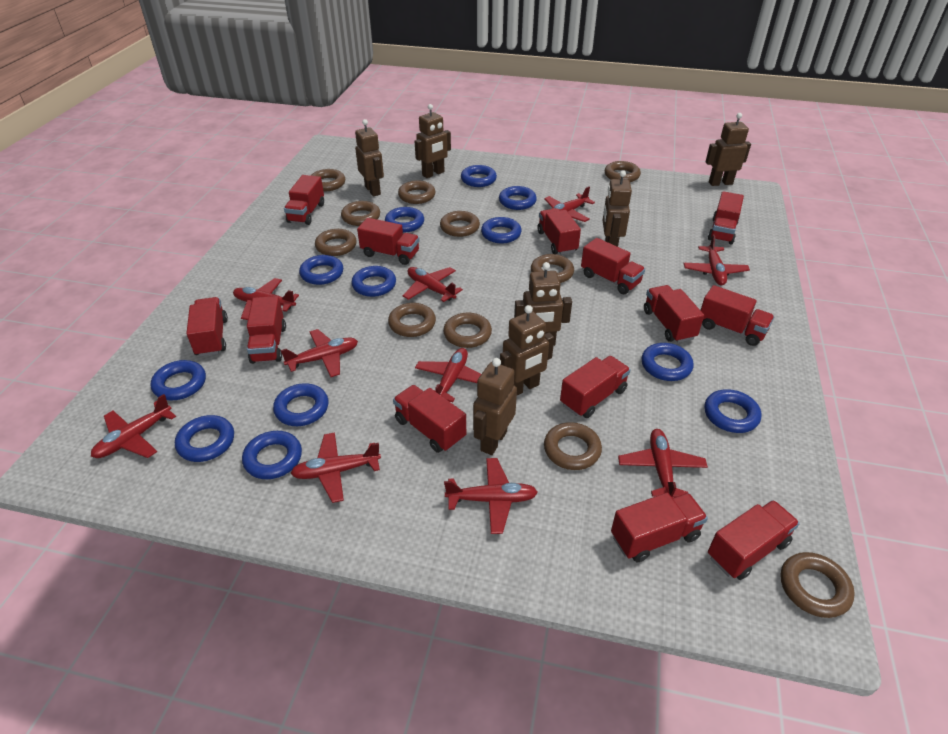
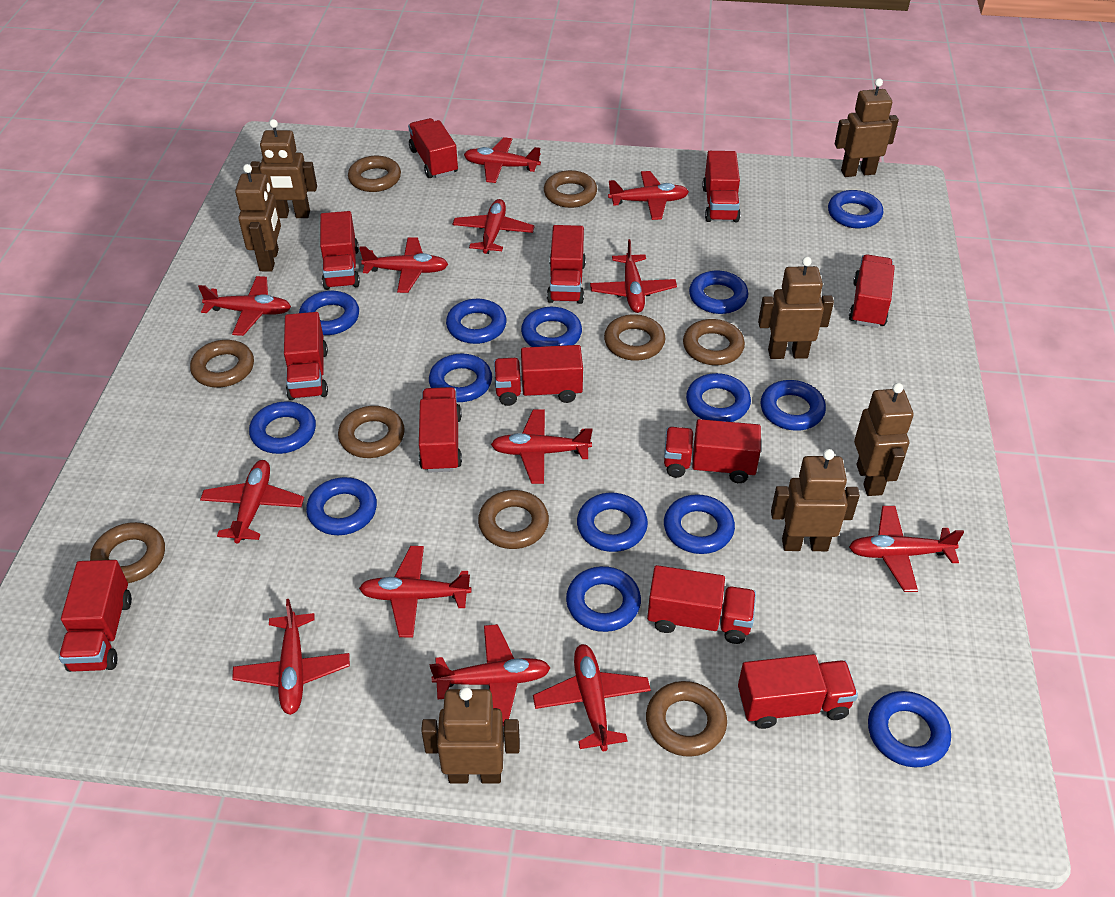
blue ring: 12 -> 14
brown ring: 11 -> 9
red plane: 10 -> 13
red truck: 13 -> 12

